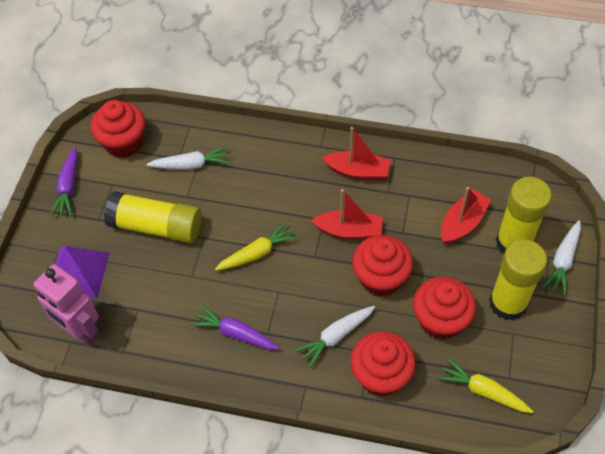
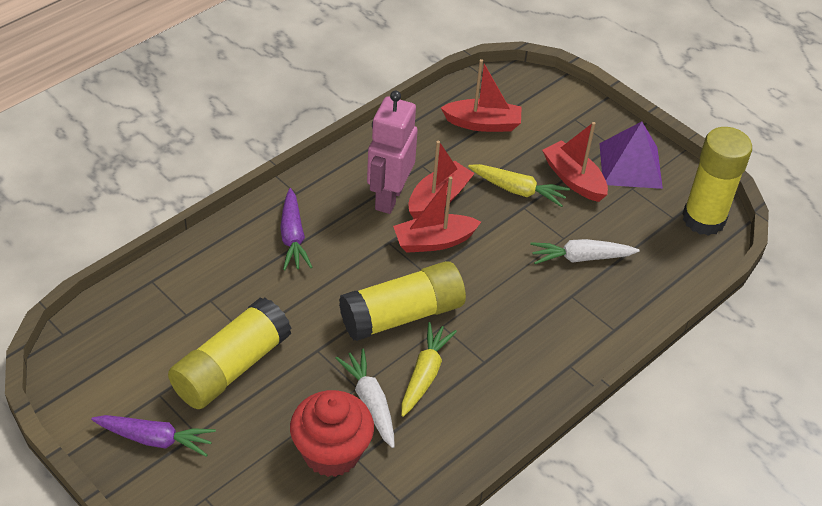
red boat: 3 -> 4
red cupcake: 4 -> 1
white carrot: 3 -> 2

